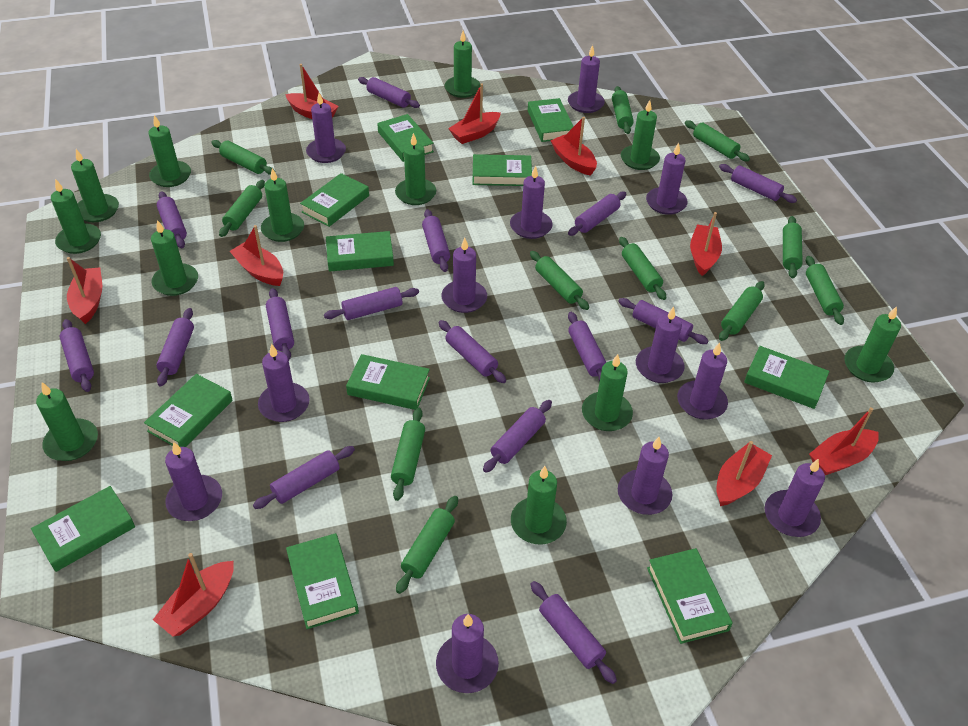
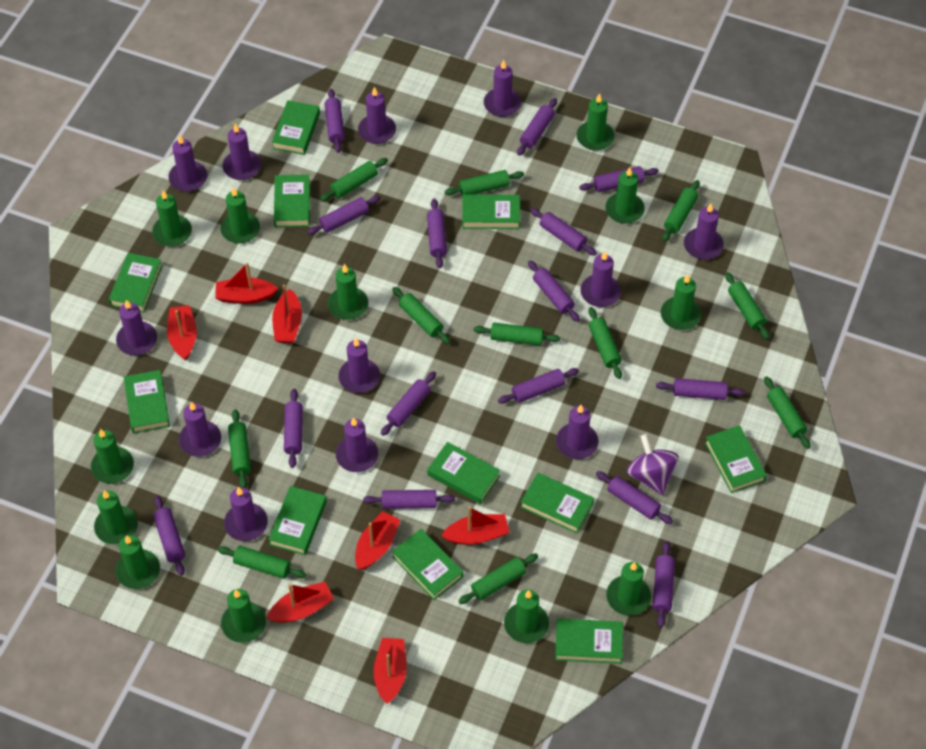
purple spinning top: 0 -> 1
red boat: 9 -> 7

